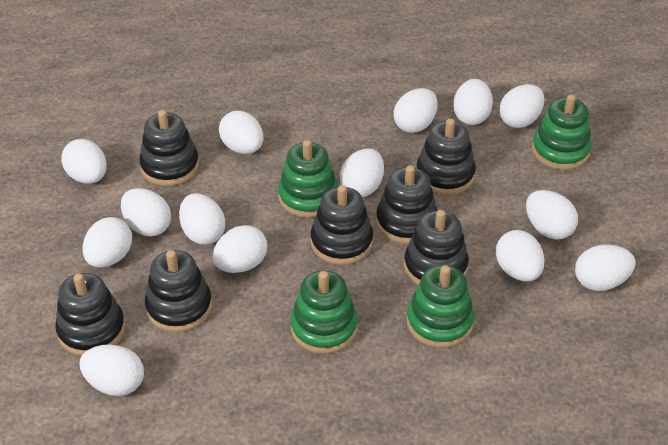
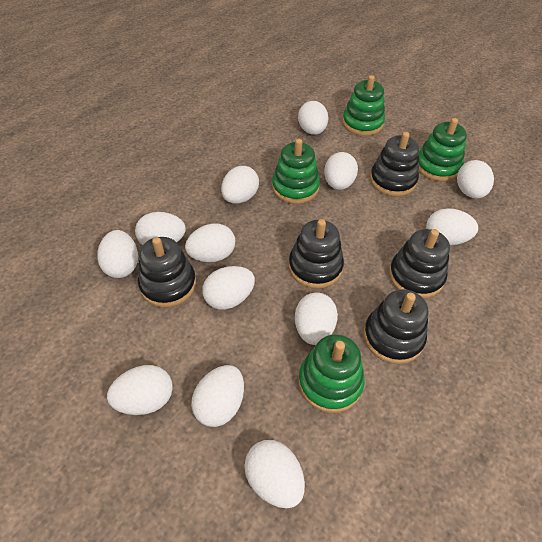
black stacking toy: 7 -> 5
white egg: 14 -> 13

